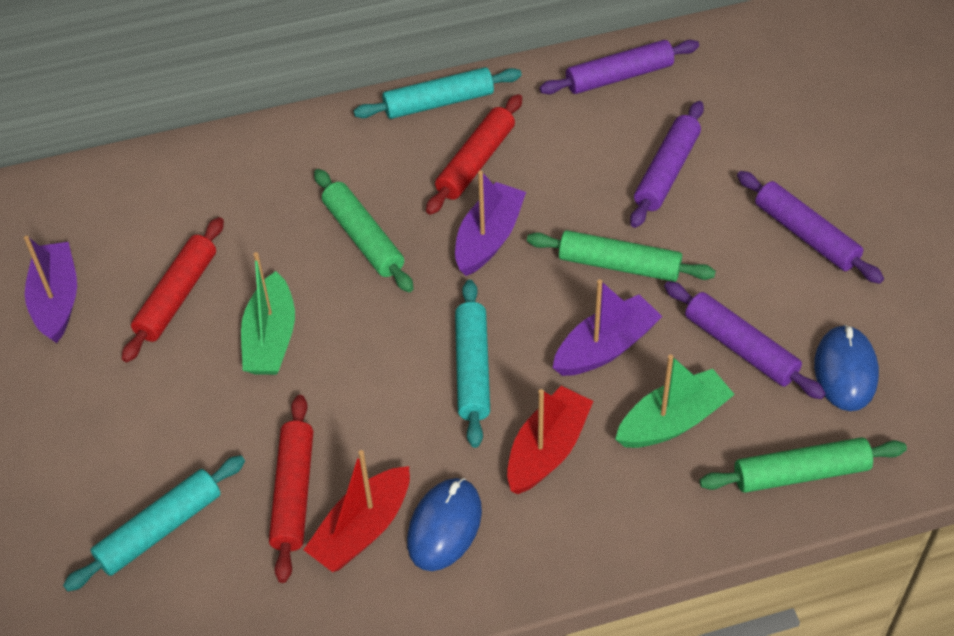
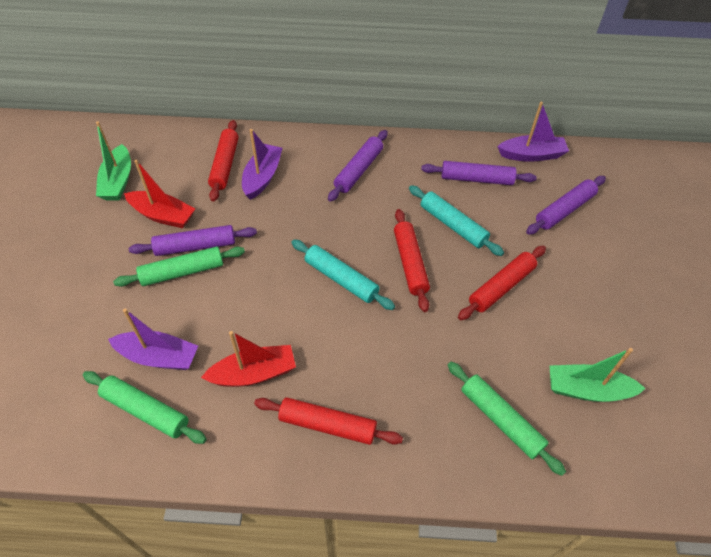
blue mouse: 2 -> 0
red rolling pin: 3 -> 4
turquoise rolling pin: 3 -> 2

